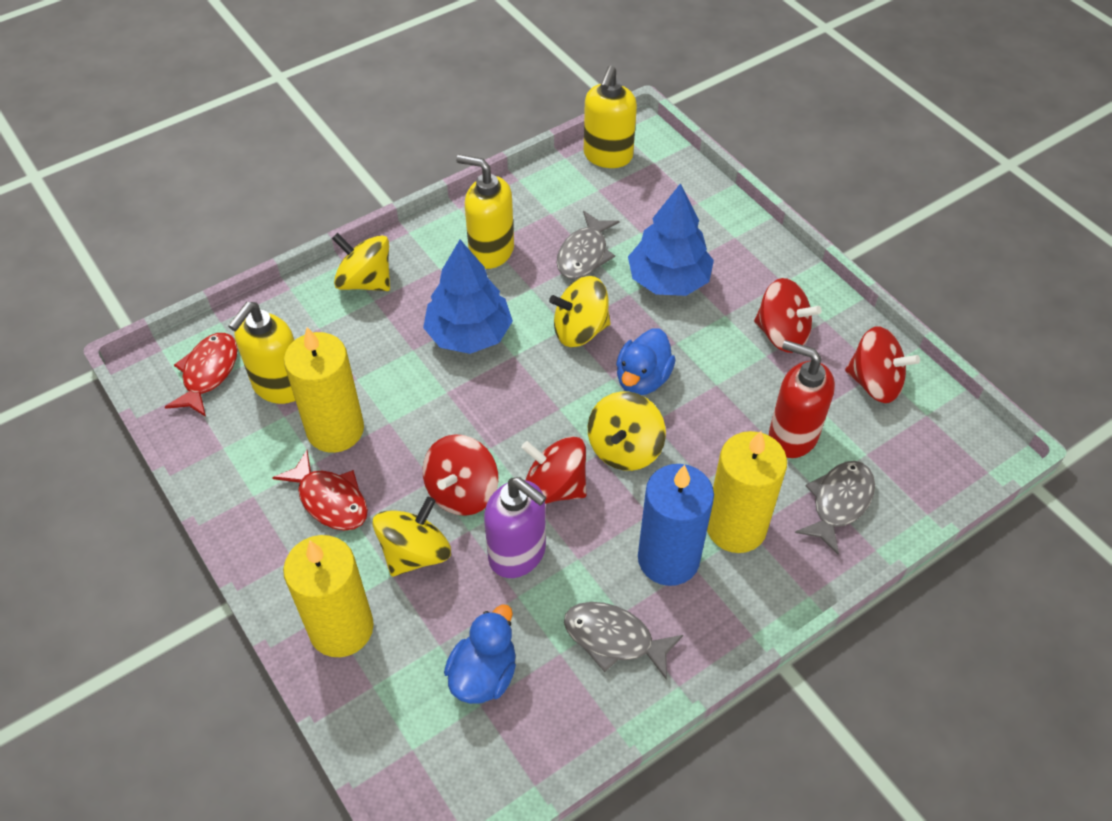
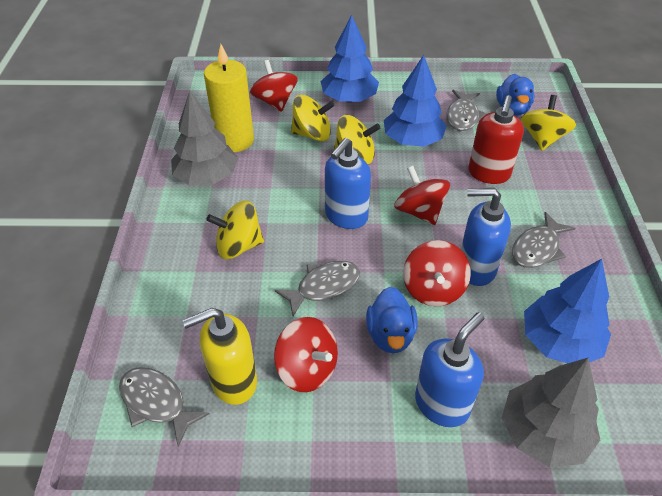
blue candle: 1 -> 0
blue soap dispenser: 0 -> 3
blue tree: 2 -> 3
grey fish: 3 -> 4
grey tree: 0 -> 2
purple soap dispenser: 1 -> 0
red fish: 2 -> 0
yellow candle: 3 -> 1
yellow soap dispenser: 3 -> 1

